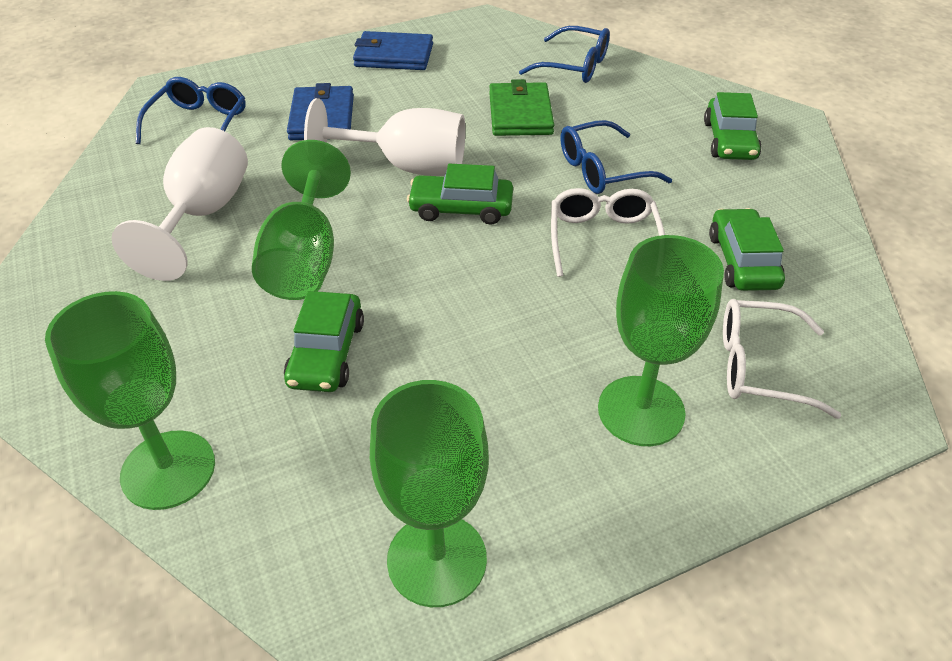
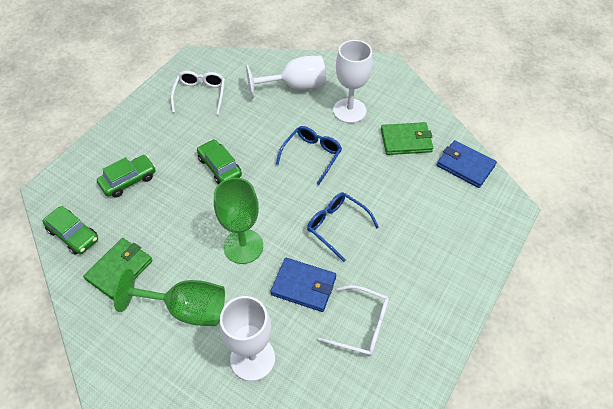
blue glasses: 3 -> 2
green car: 4 -> 3
green goblet: 4 -> 2
green wallet: 1 -> 2
white goblet: 2 -> 3

